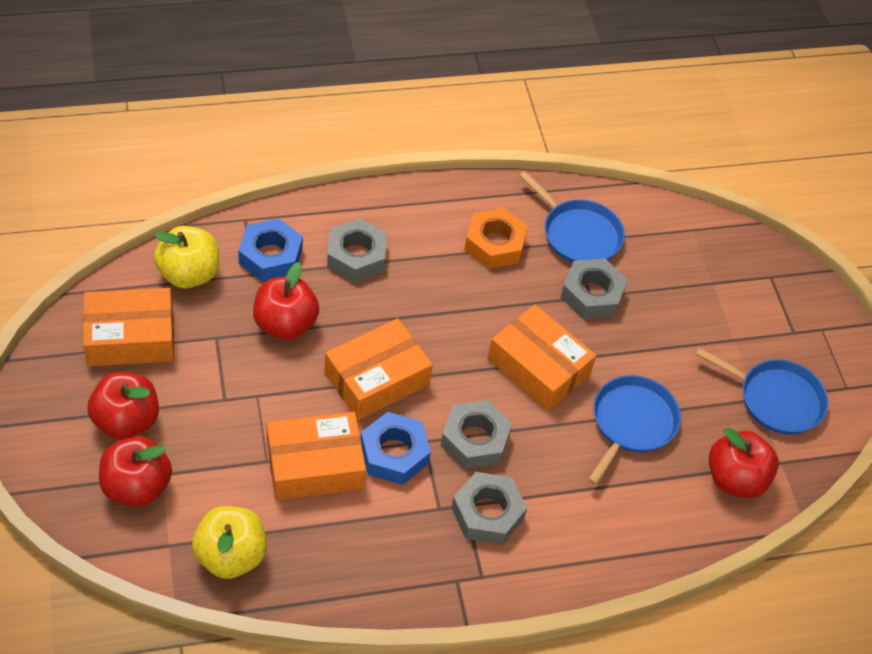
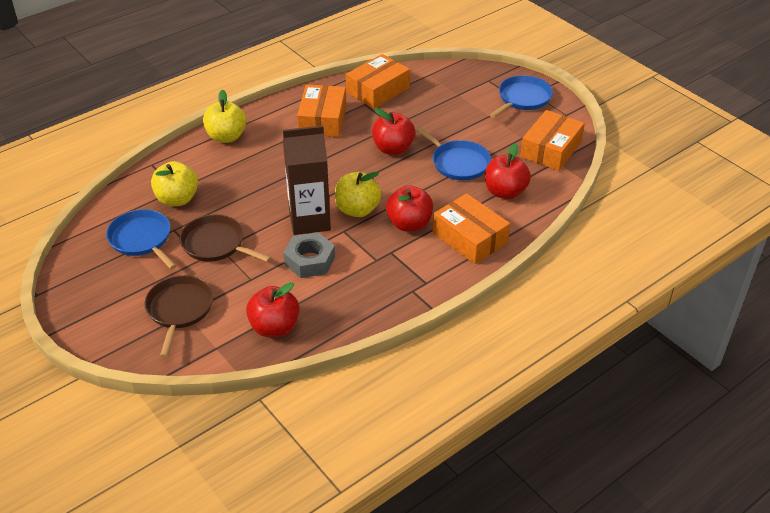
blue nut: 2 -> 0
brown carton: 0 -> 1
brown pan: 0 -> 2
grey nut: 4 -> 1
orange nut: 1 -> 0
yellow apple: 2 -> 3

